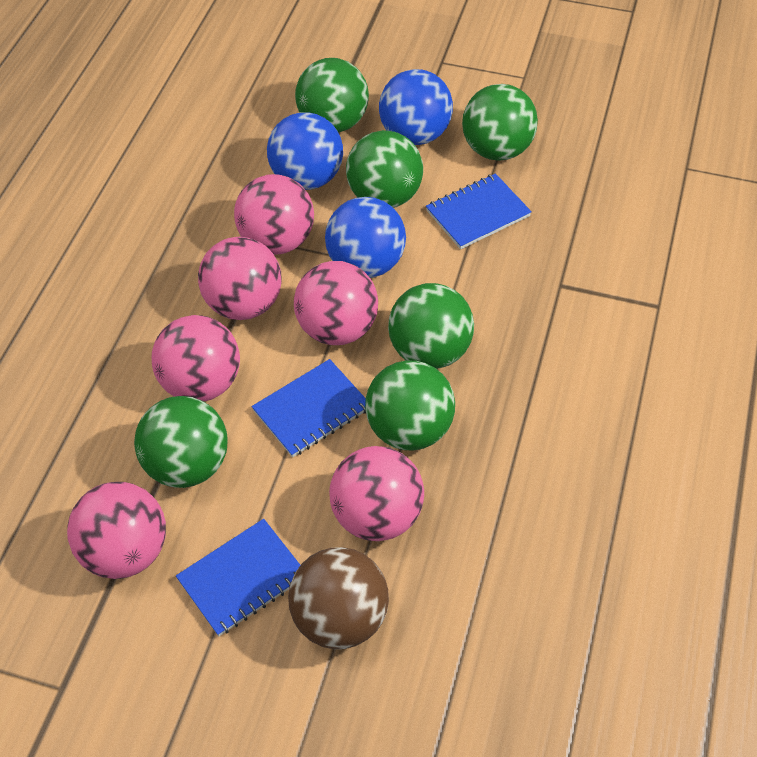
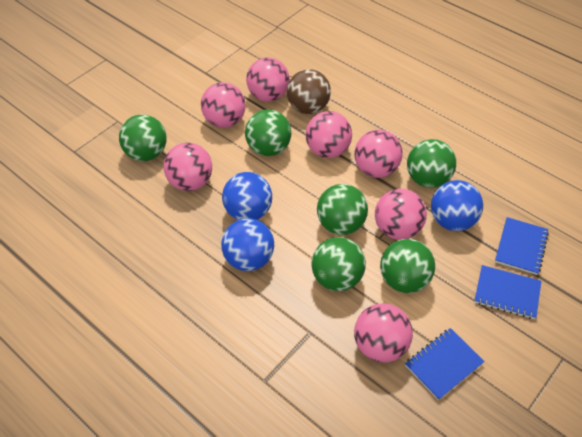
pink ball: 6 -> 7

